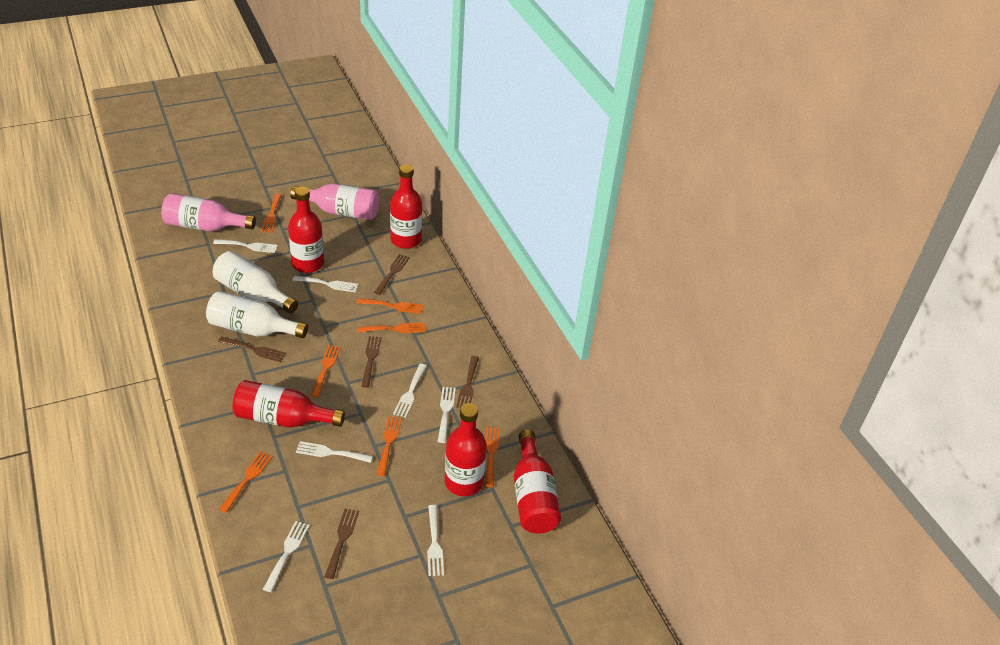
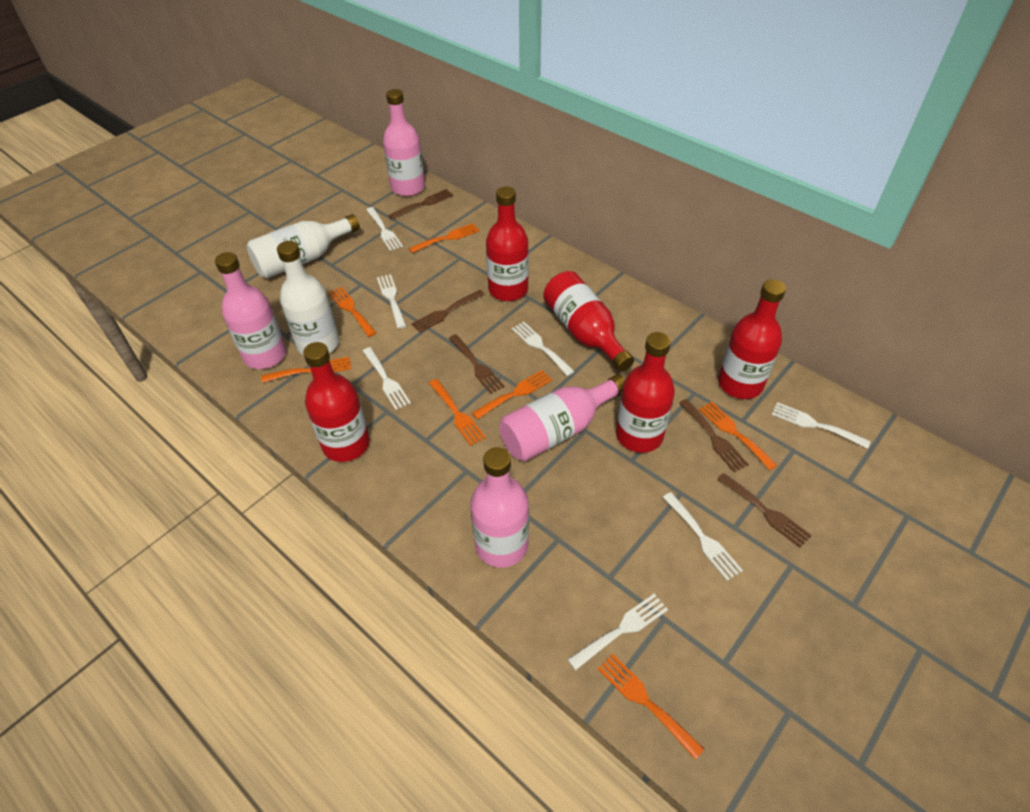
pink bottle: 2 -> 4

